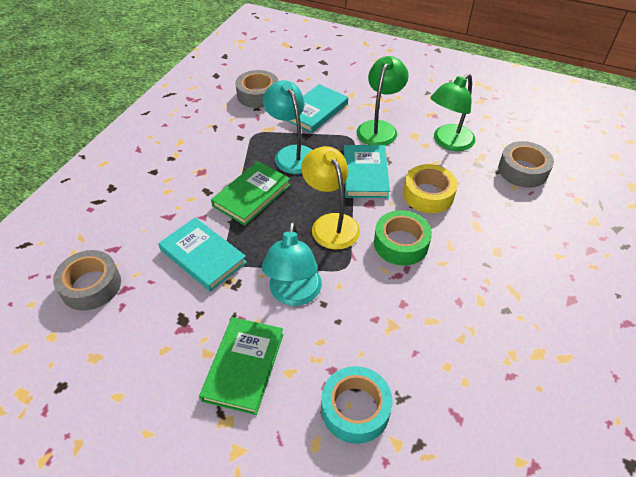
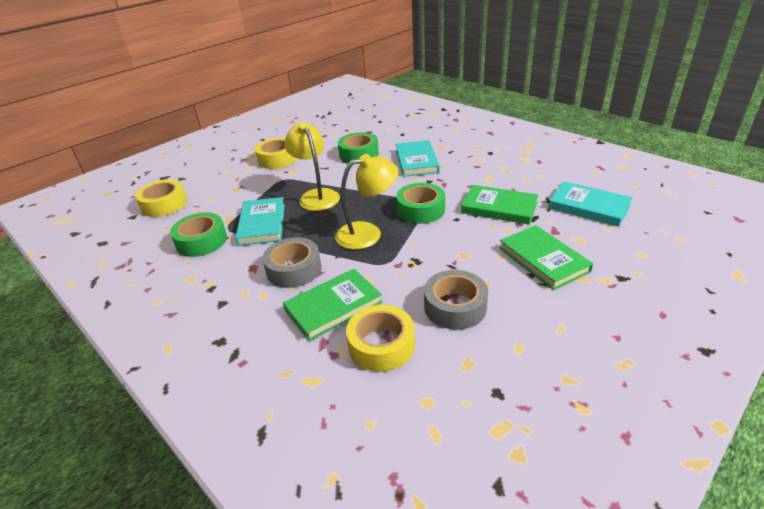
green book: 2 -> 3
green lamp: 2 -> 0
green tape: 1 -> 3
grey tape: 3 -> 2
turquoise lamp: 2 -> 0
turquoise tape: 1 -> 0
yellow lamp: 1 -> 2
yellow tape: 1 -> 3

